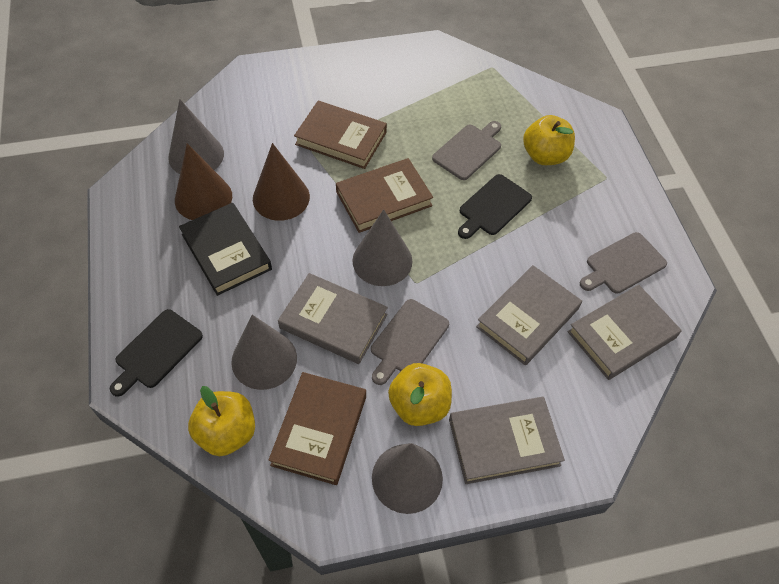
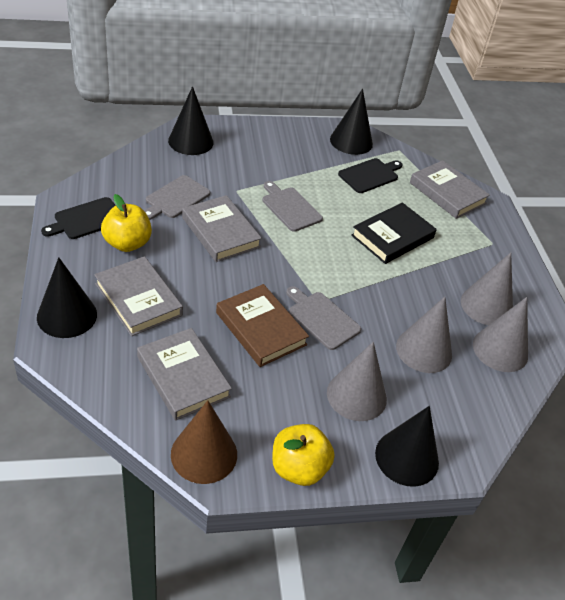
black cone: 0 -> 4
brown book: 3 -> 1
brown cone: 2 -> 1
yellow apple: 3 -> 2

